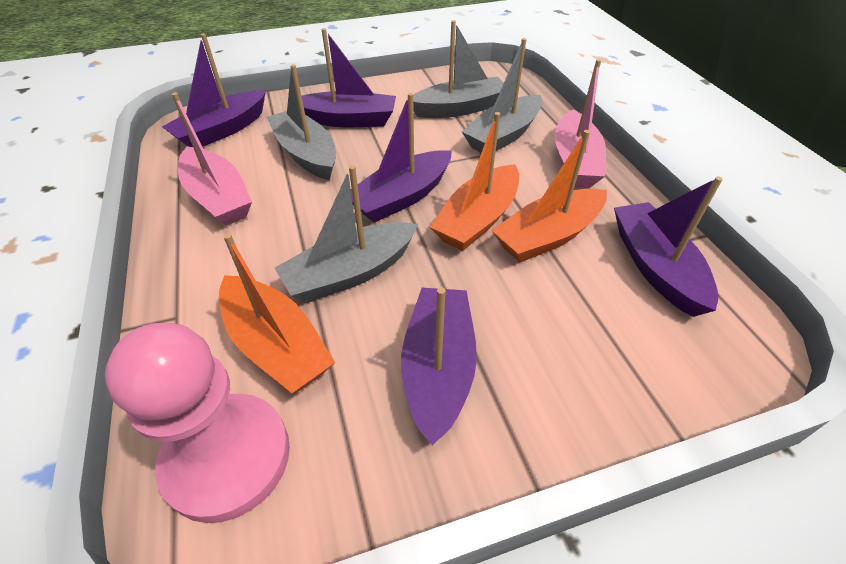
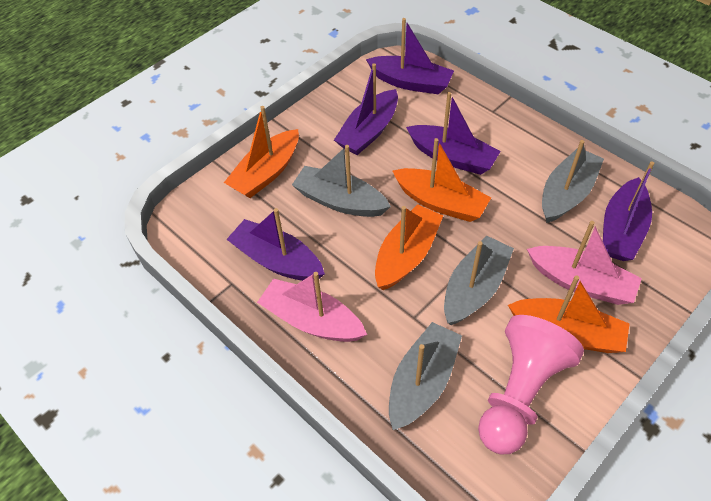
orange boat: 3 -> 4

